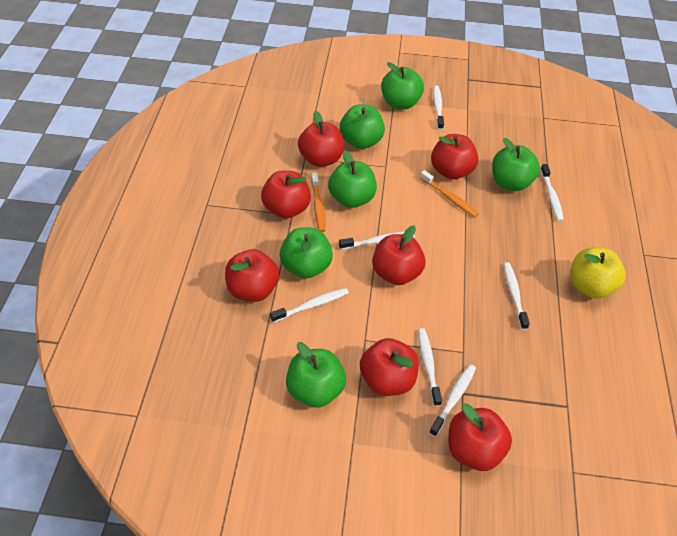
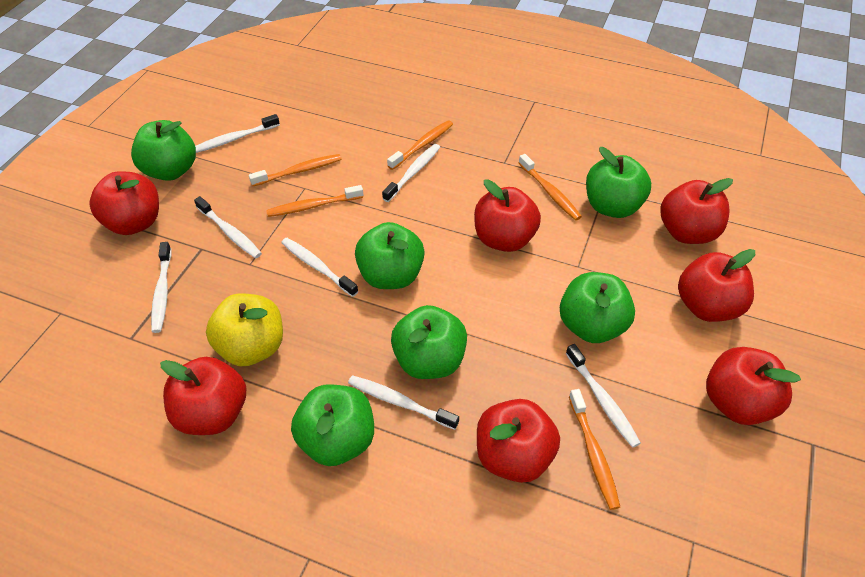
orange toothbrush: 2 -> 5

